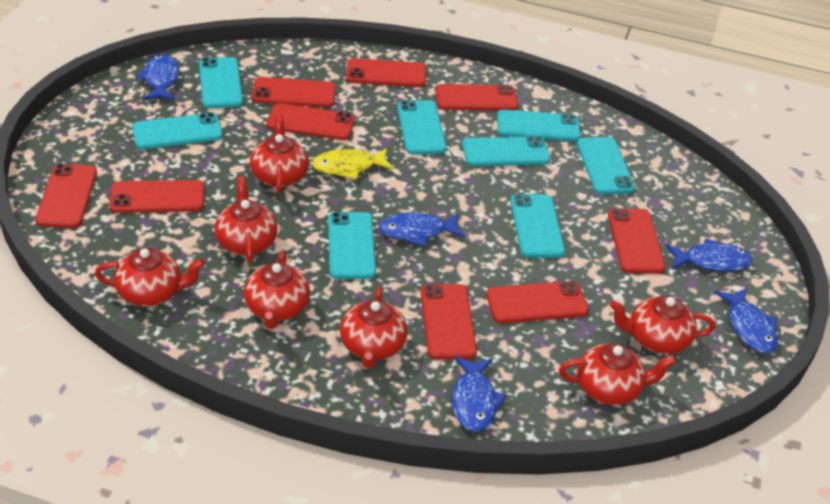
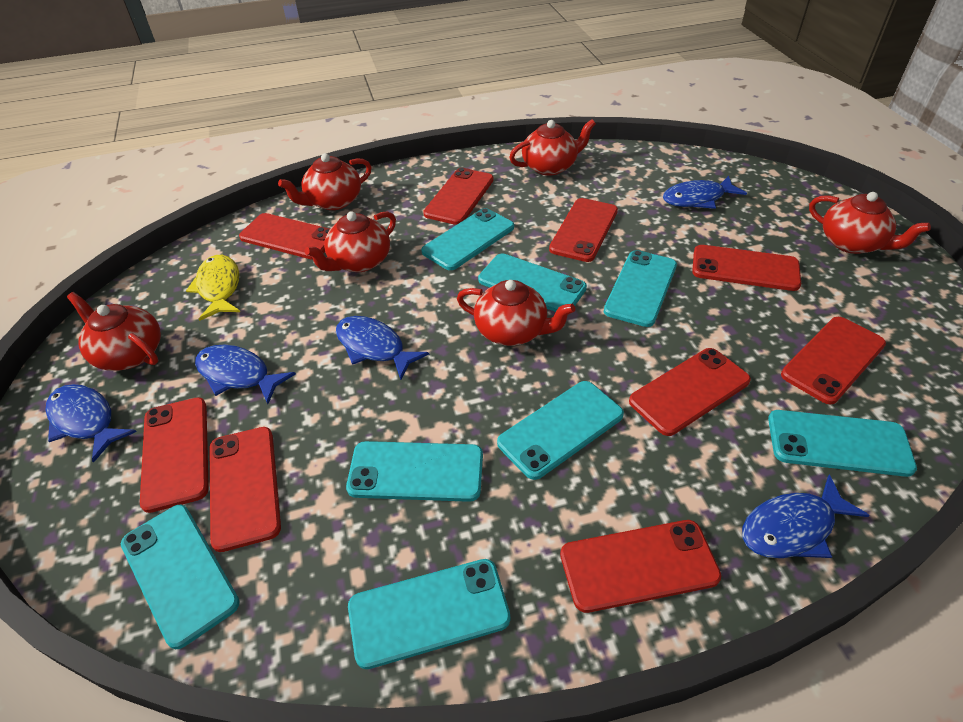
red teapot: 7 -> 6

